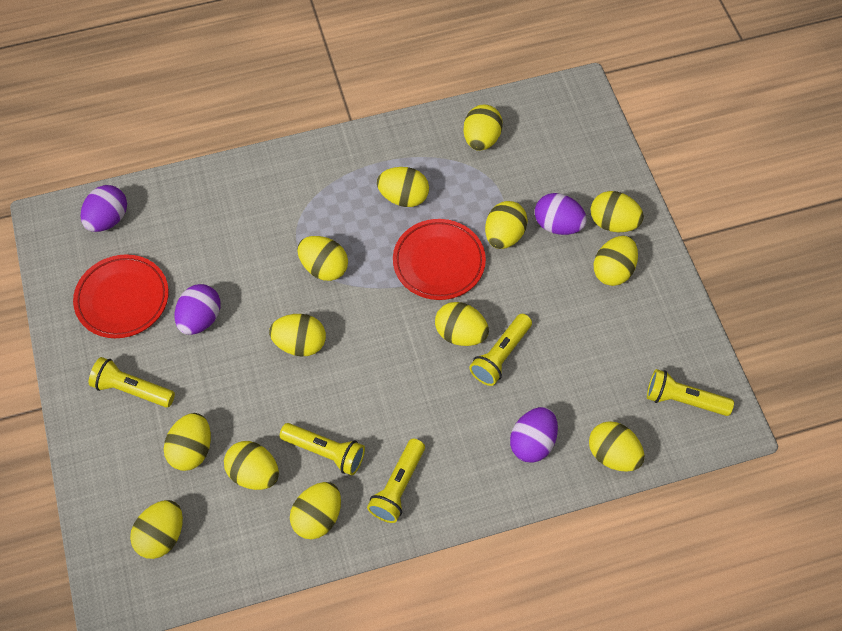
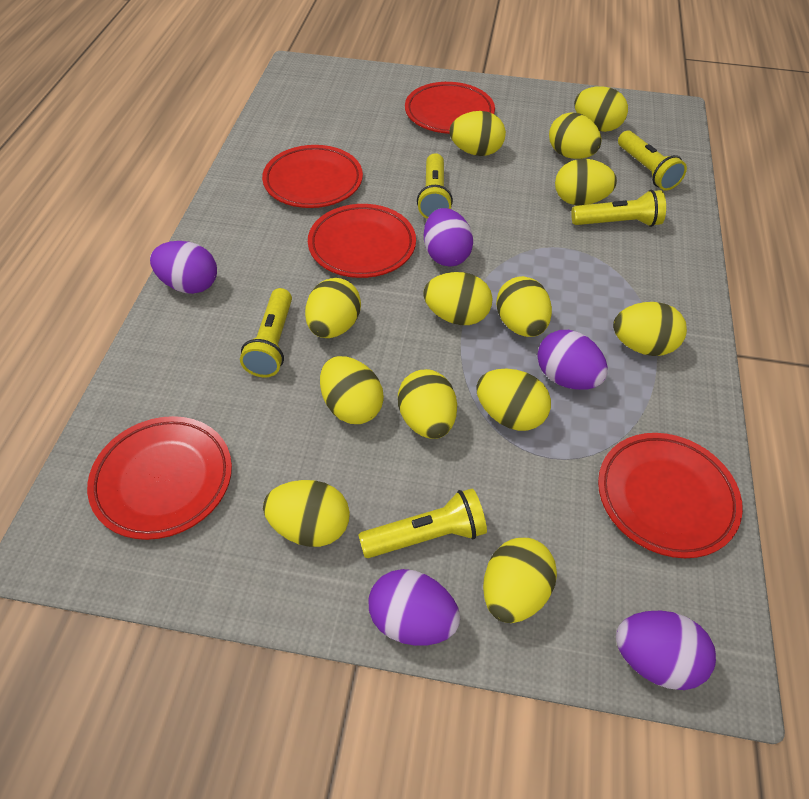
purple egg: 4 -> 5
red plate: 2 -> 5

